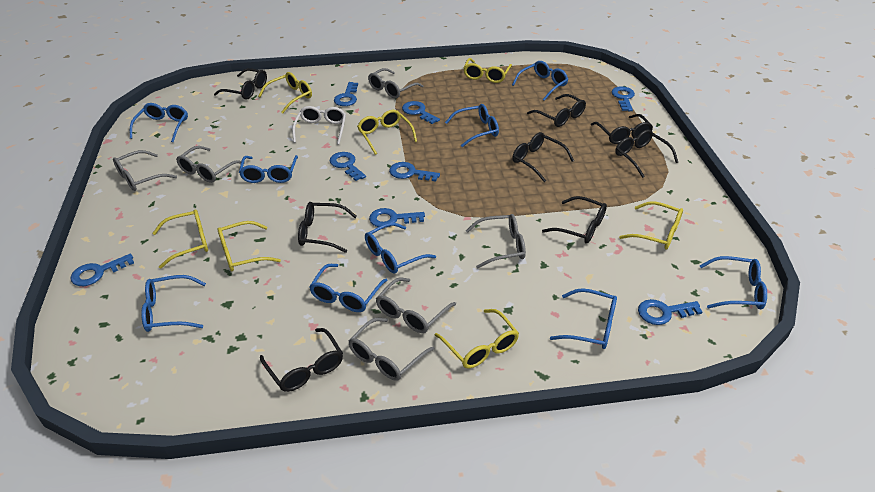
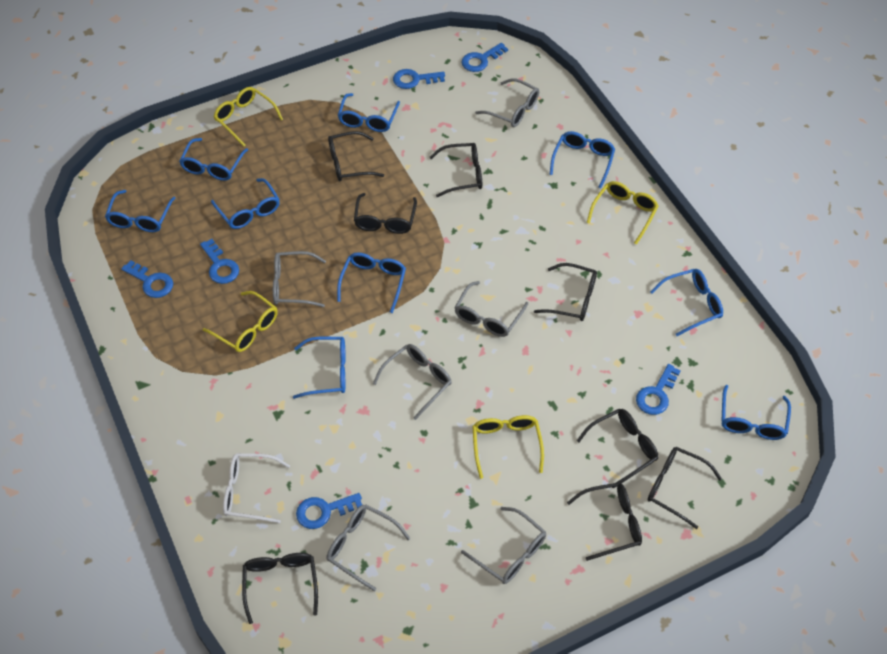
blue key: 8 -> 6
yellow glasses: 7 -> 4

